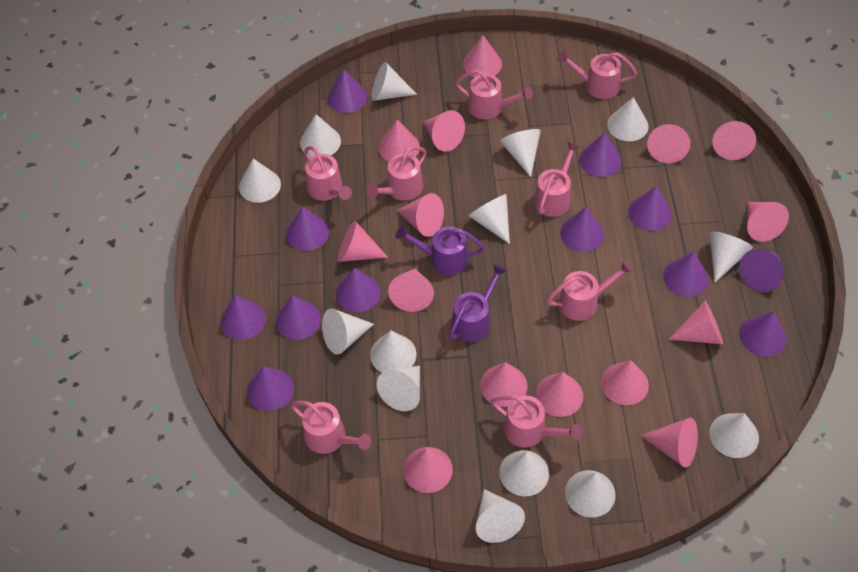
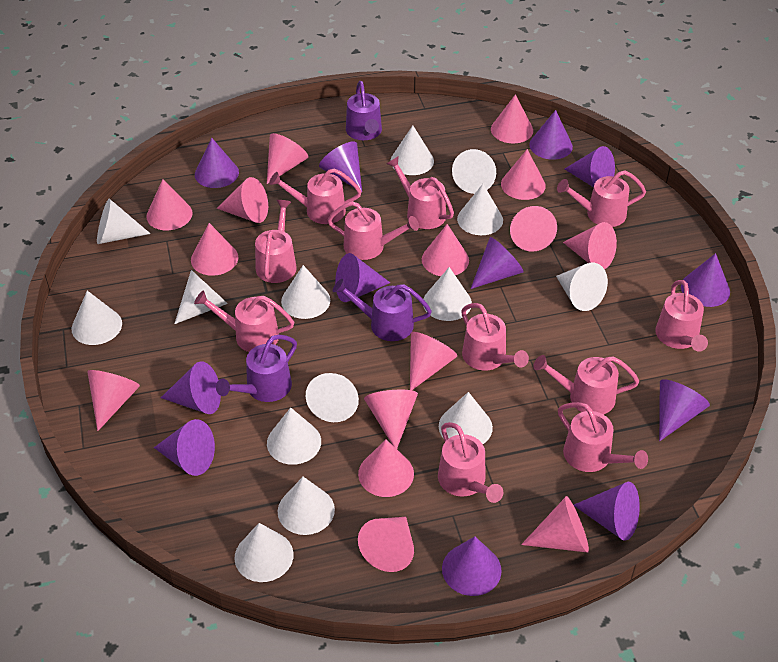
pink watering can: 8 -> 11
purple watering can: 2 -> 3

